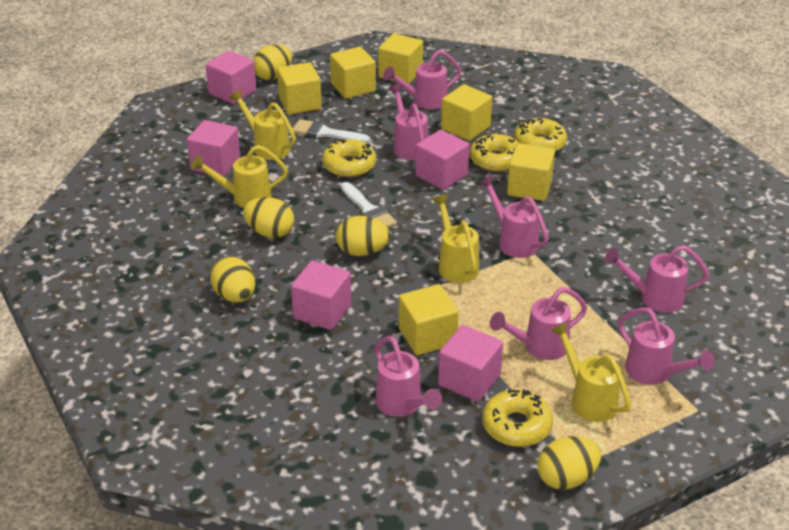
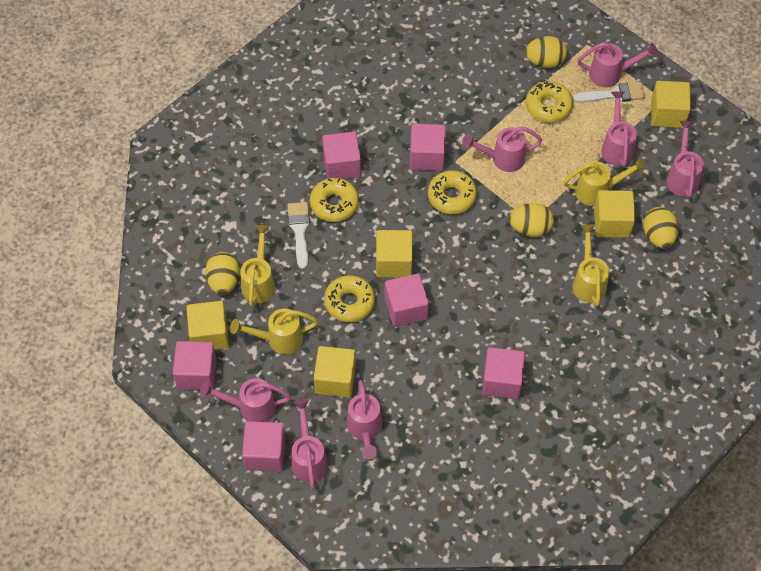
pink cube: 5 -> 6
yellow cube: 6 -> 5
yellow egg: 5 -> 4

